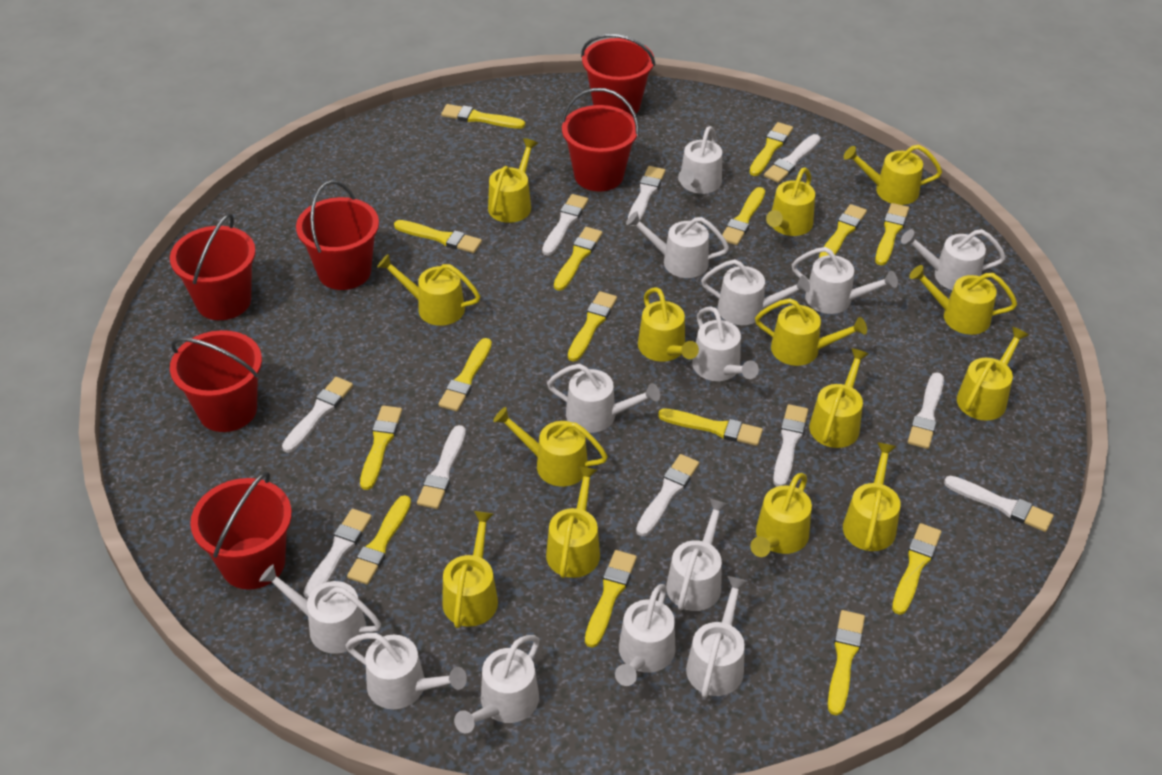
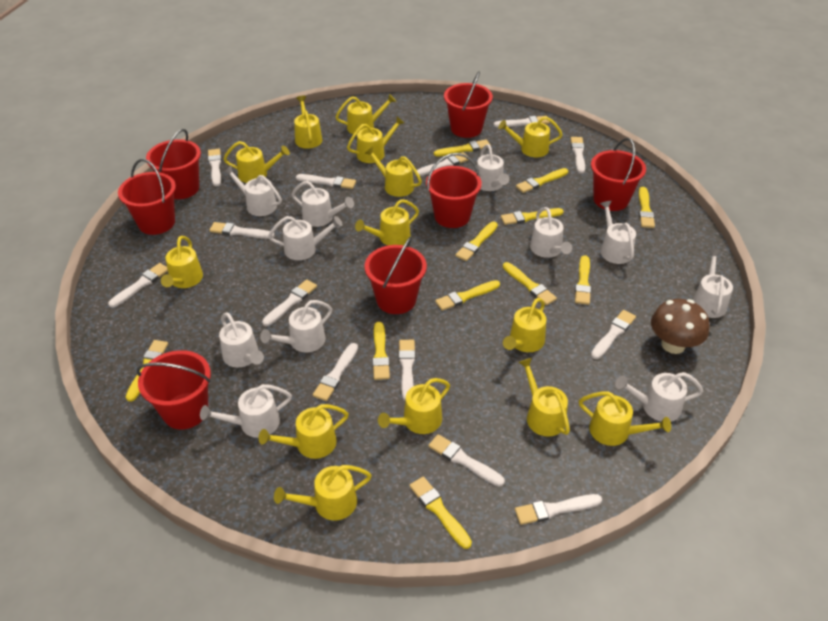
brown mushroom: 0 -> 1
red bucket: 6 -> 7
white brush: 10 -> 13
white watering can: 13 -> 11
yellow brush: 15 -> 11

